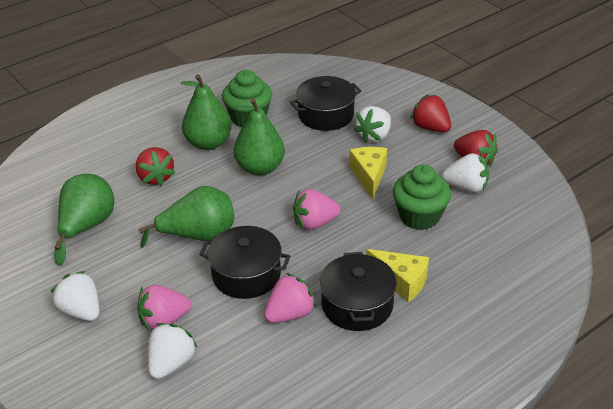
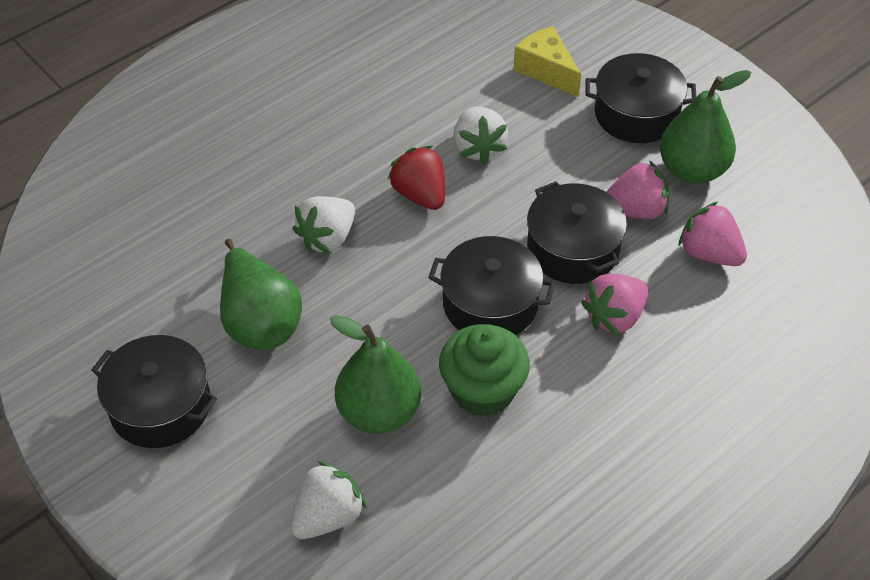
black pot: 3 -> 4
green cupcake: 2 -> 1
green pear: 4 -> 3
red strawberry: 3 -> 1
white strawberry: 4 -> 3
yellow cheese: 2 -> 1

